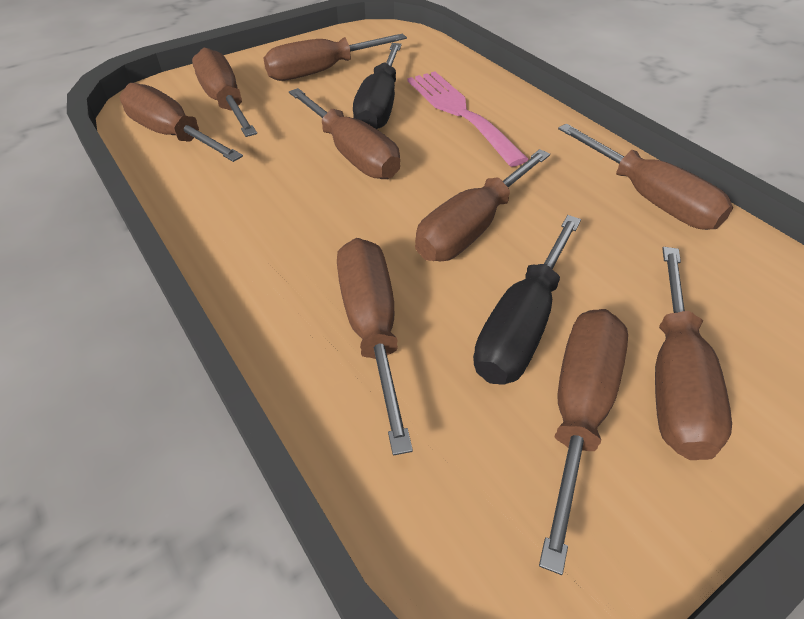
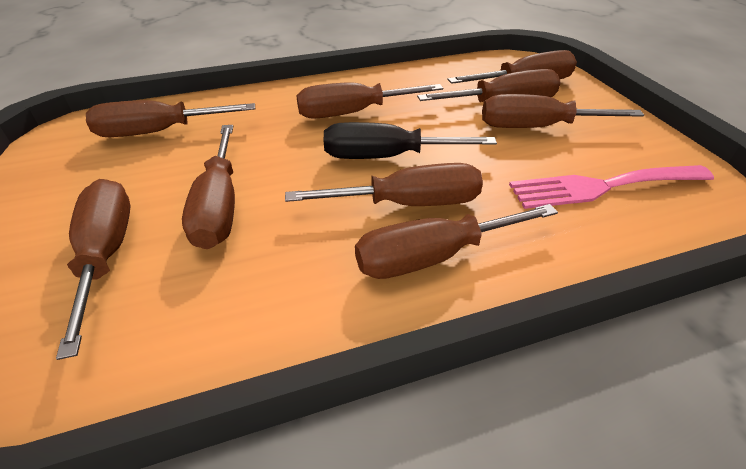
black screwdriver: 2 -> 1

